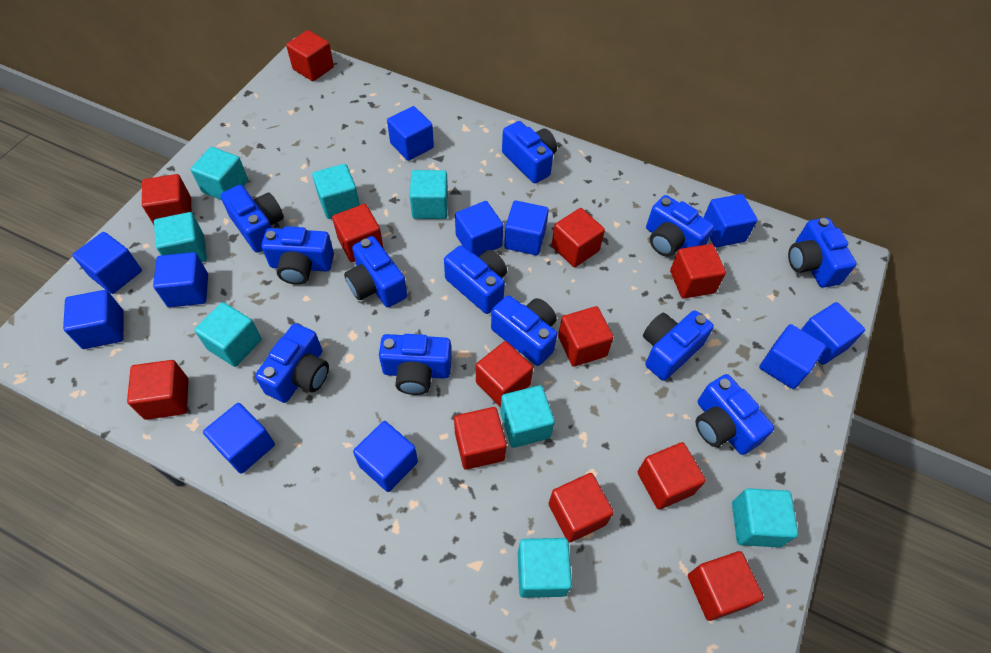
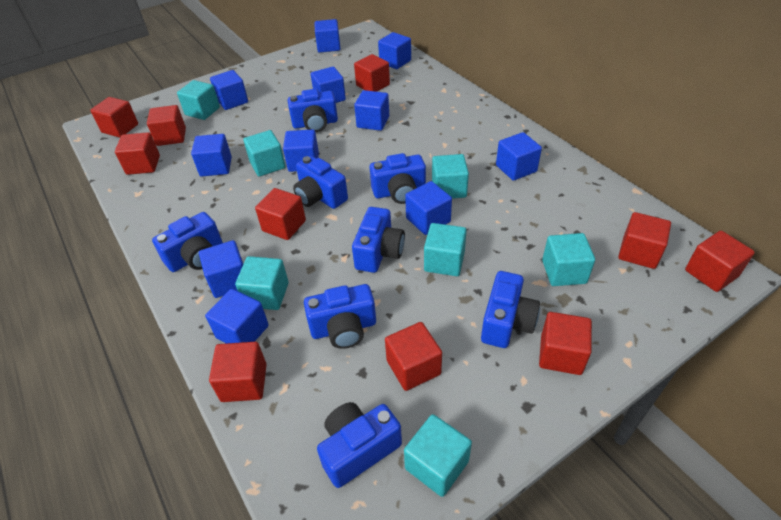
blue camera: 12 -> 8
red cube: 12 -> 10
turquoise cube: 8 -> 7

